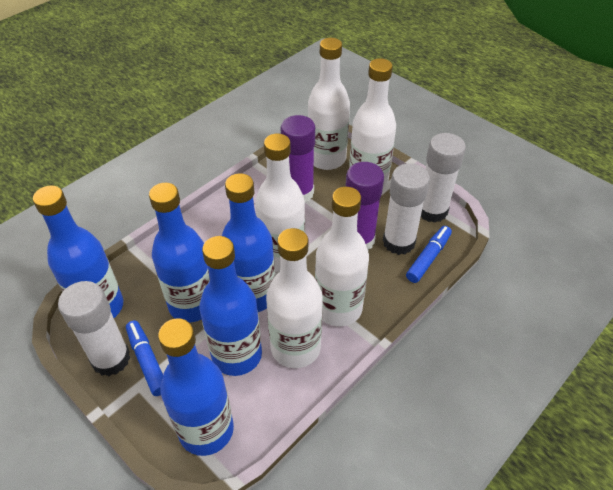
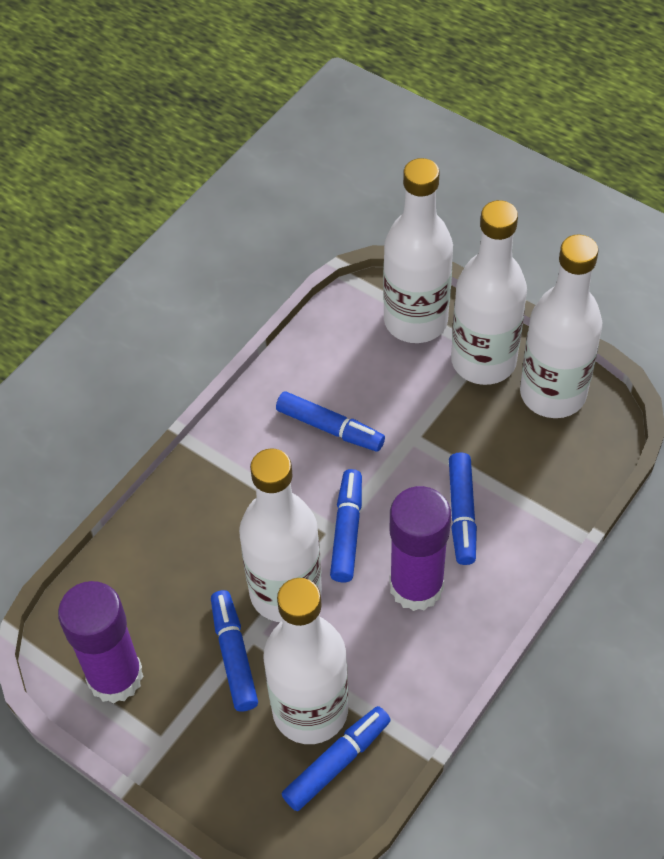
blue bottle: 5 -> 0
blue marker: 2 -> 5
white glue stick: 3 -> 0

